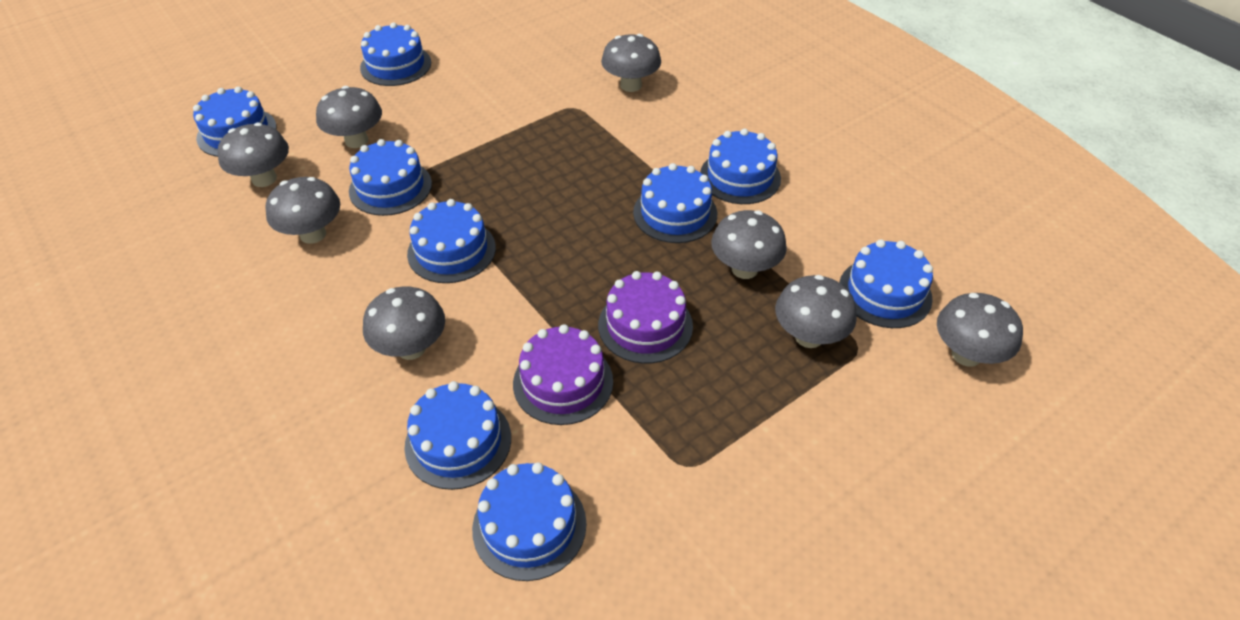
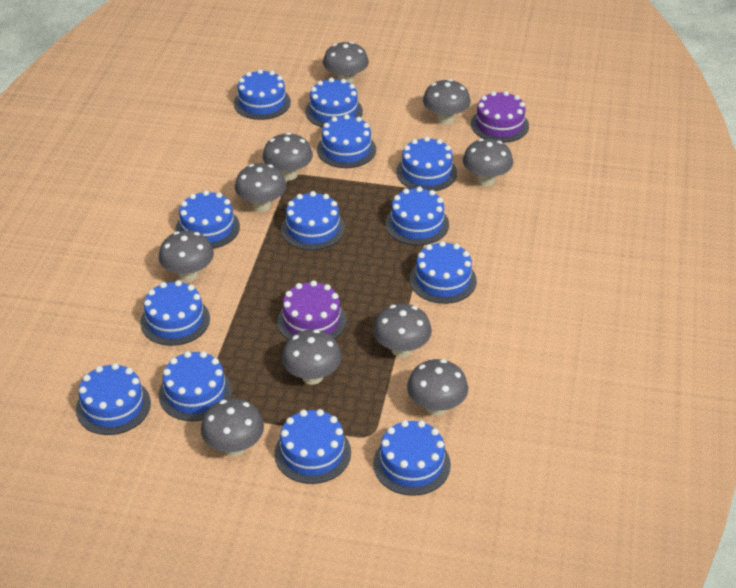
blue cake: 9 -> 13
grey mushroom: 8 -> 10

